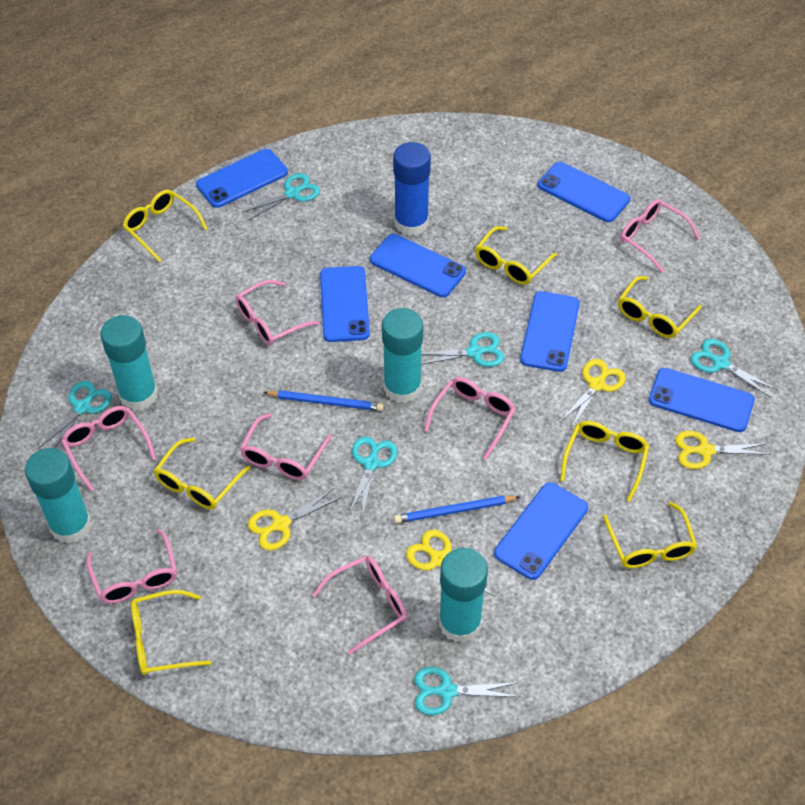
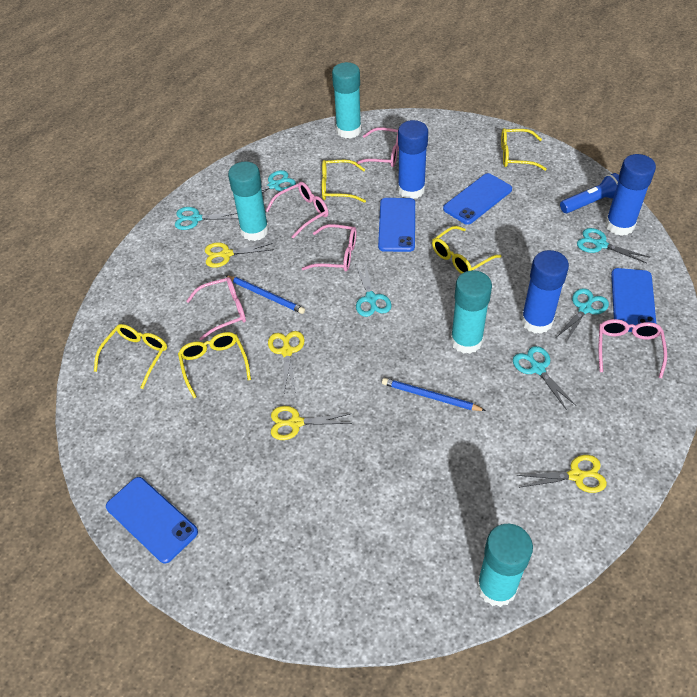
blue flashlight: 0 -> 1
blue glue stick: 1 -> 3
blue phone: 7 -> 4
pink glasses: 7 -> 5
yellow glasses: 7 -> 5

